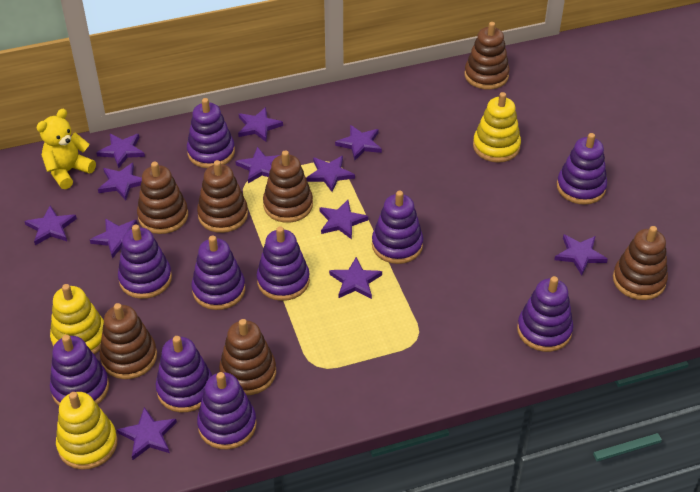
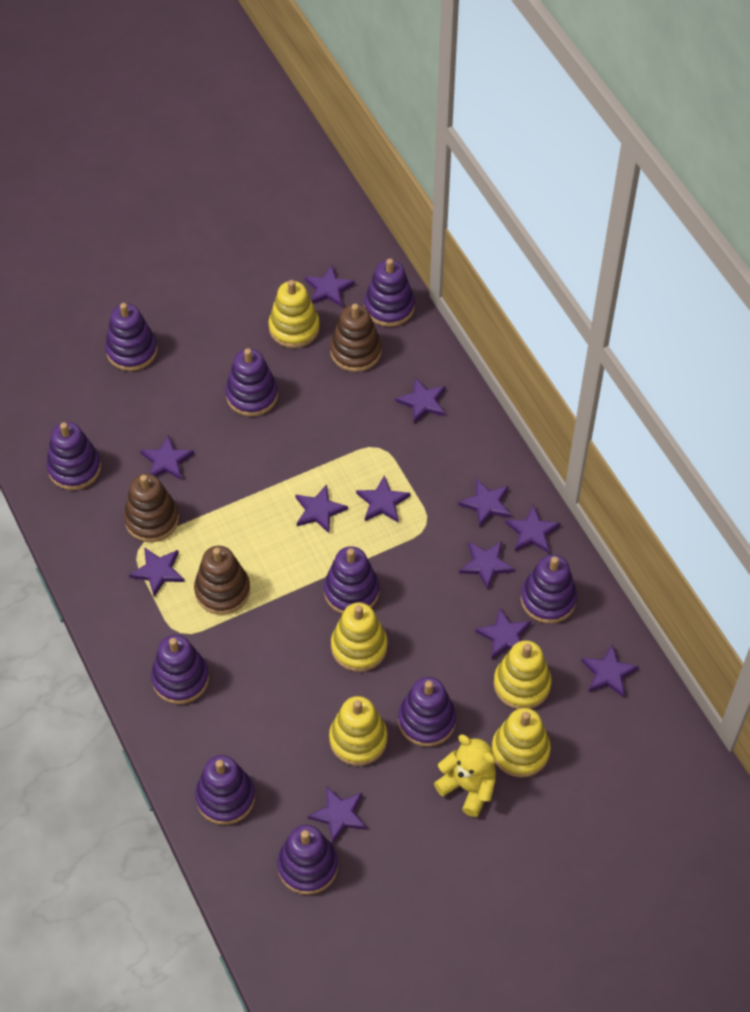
brown stacking toy: 7 -> 3
yellow stacking toy: 3 -> 5

